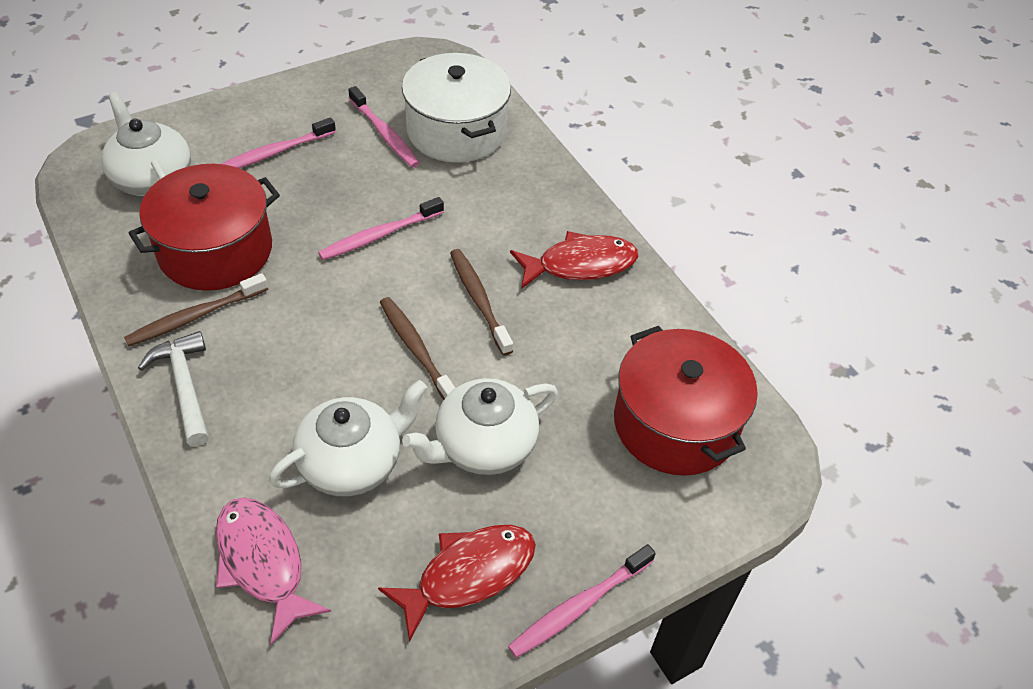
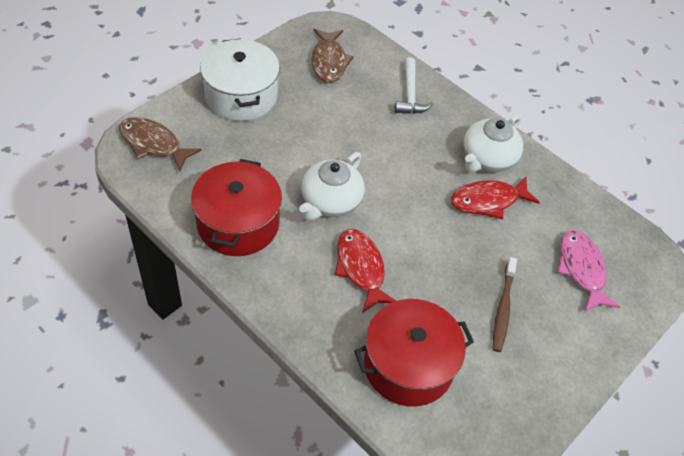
brown fish: 0 -> 2
brown toothbrush: 3 -> 1
pink toothbrush: 4 -> 0
white teapot: 3 -> 2

